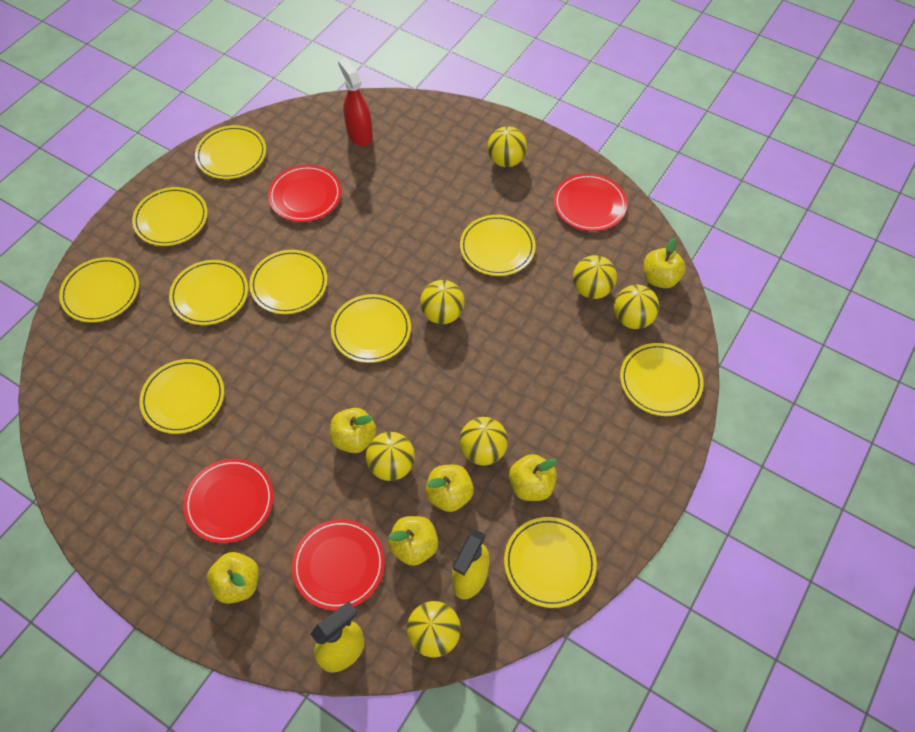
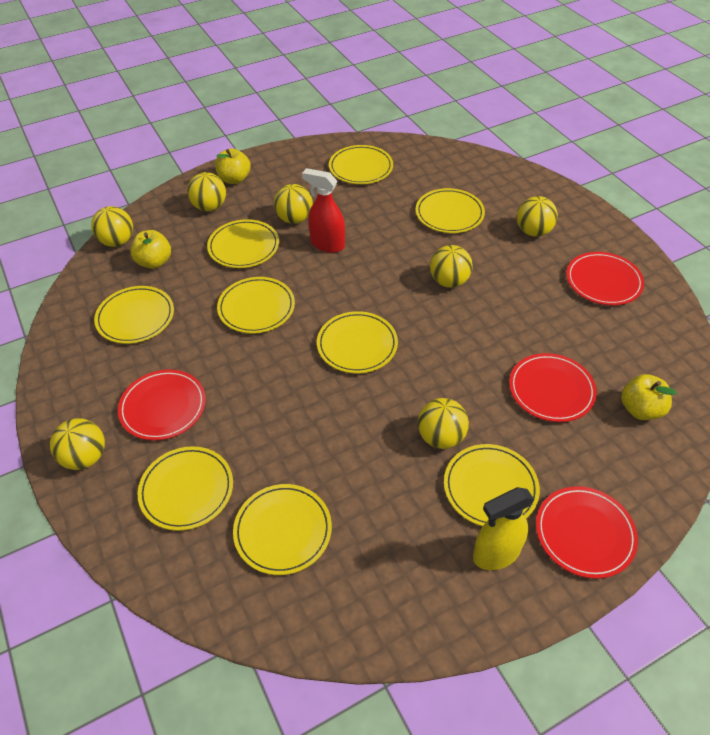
yellow apple: 6 -> 3
yellow plate: 10 -> 9
yellow spray bottle: 2 -> 1

